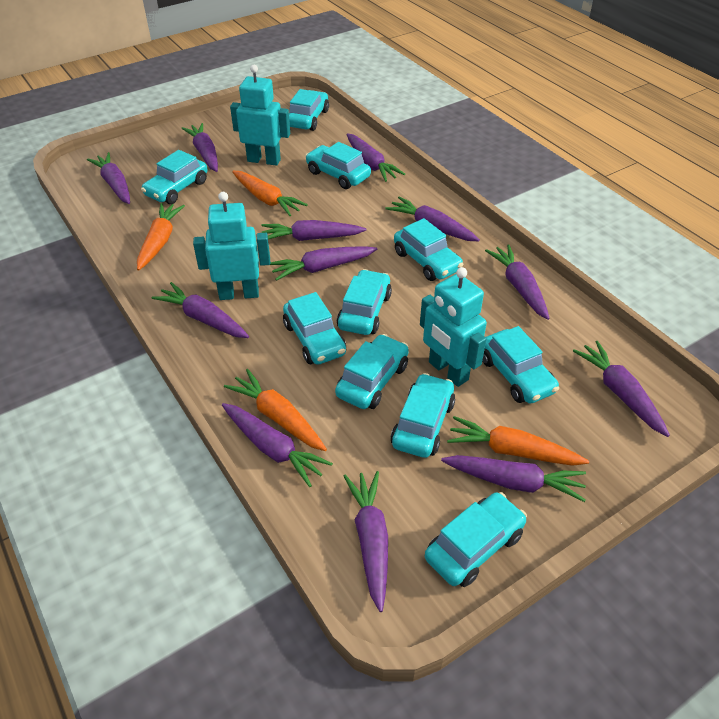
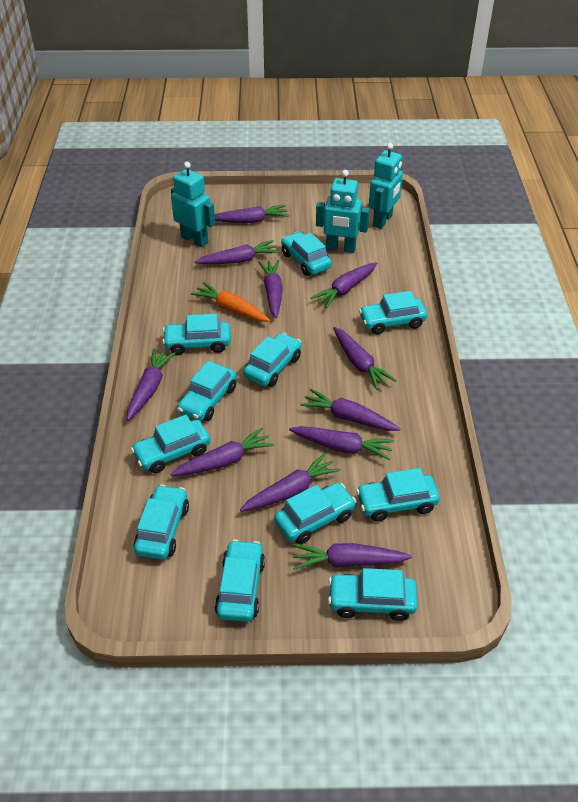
orange carrot: 4 -> 1
purple carrot: 12 -> 11
turquoise car: 10 -> 11

